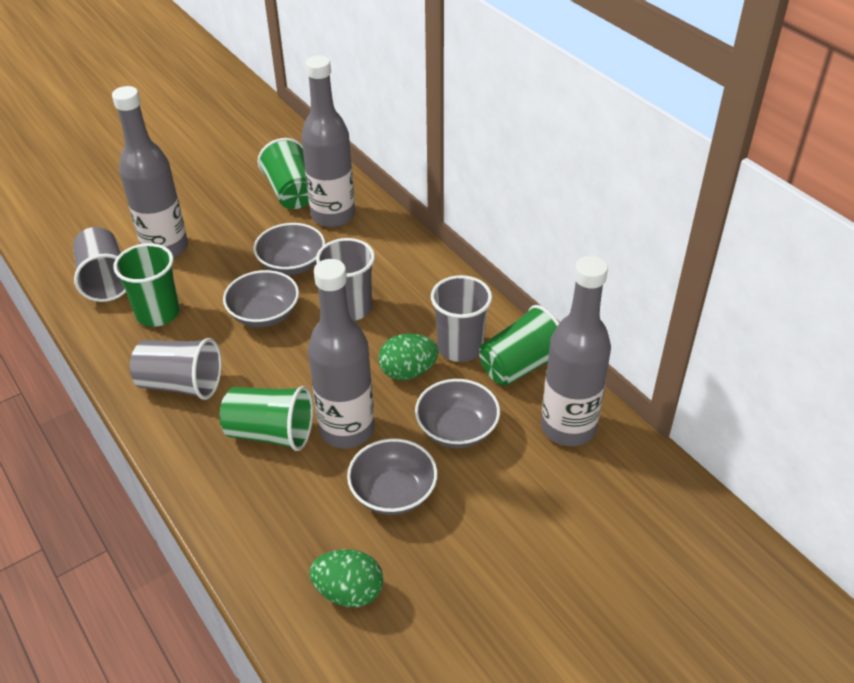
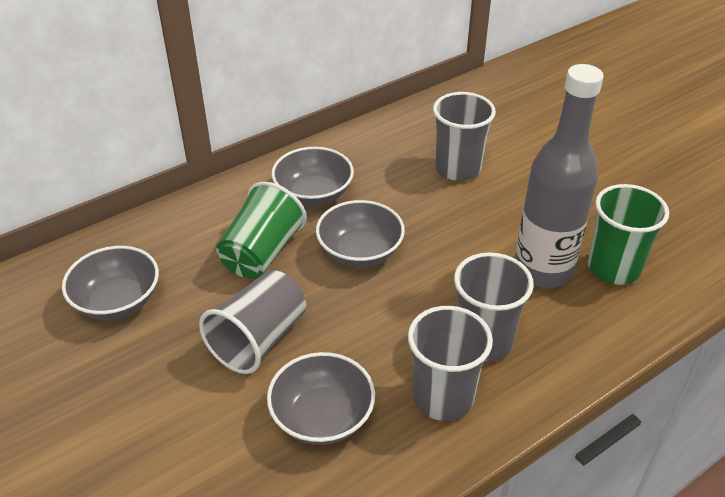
green cup: 4 -> 2
green egg: 2 -> 0
grey bottle: 4 -> 1

